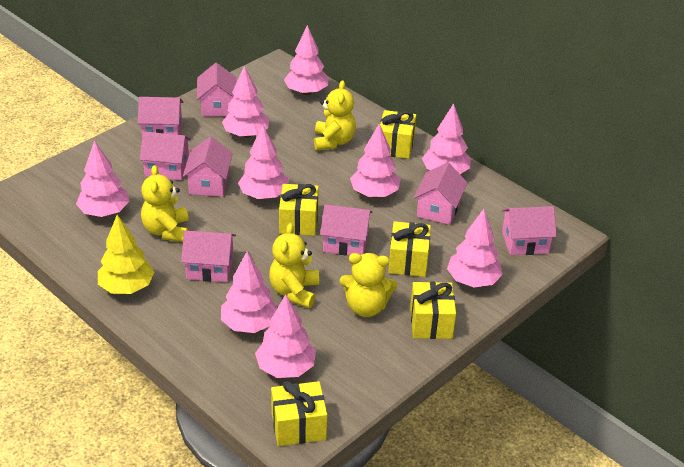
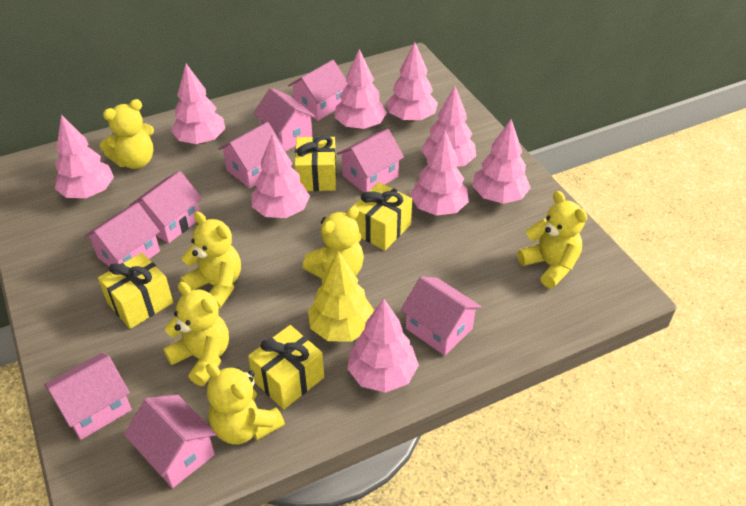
pink house: 8 -> 9
yellow gift: 5 -> 4
yellow teddy bear: 4 -> 6

